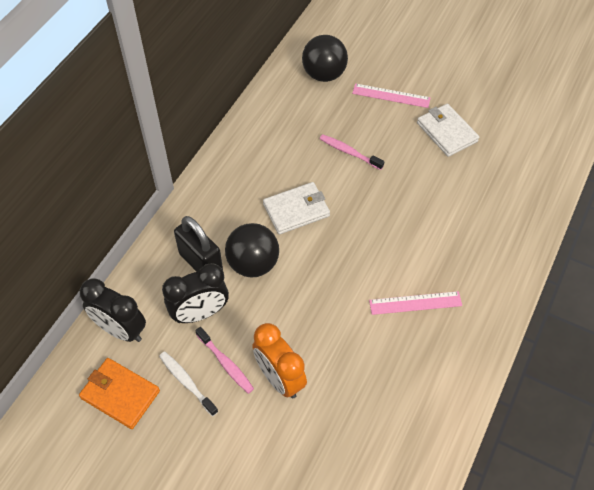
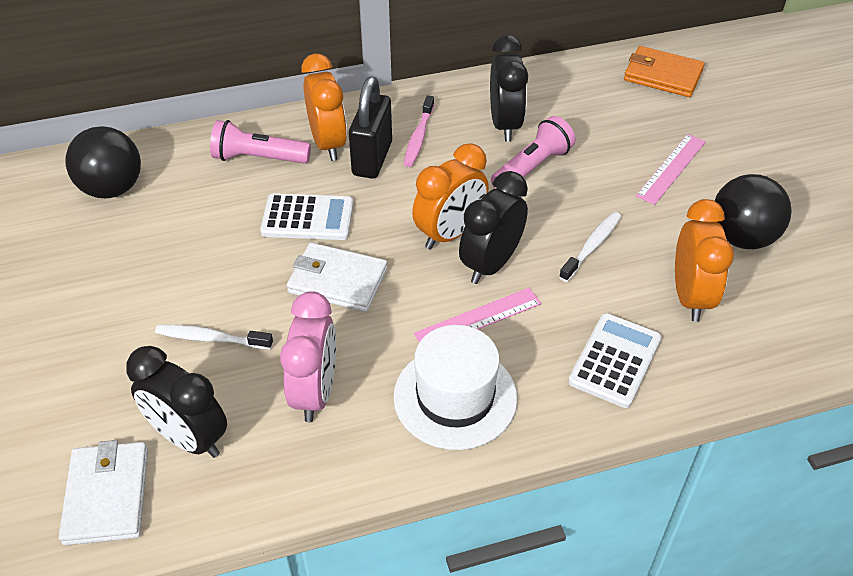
black clock: 2 -> 3
orange clock: 1 -> 3
pink clock: 0 -> 1
pink flashlight: 0 -> 2
pink toothbrush: 2 -> 1
white calculator: 0 -> 2
white hat: 0 -> 1
white toothbrush: 1 -> 2

